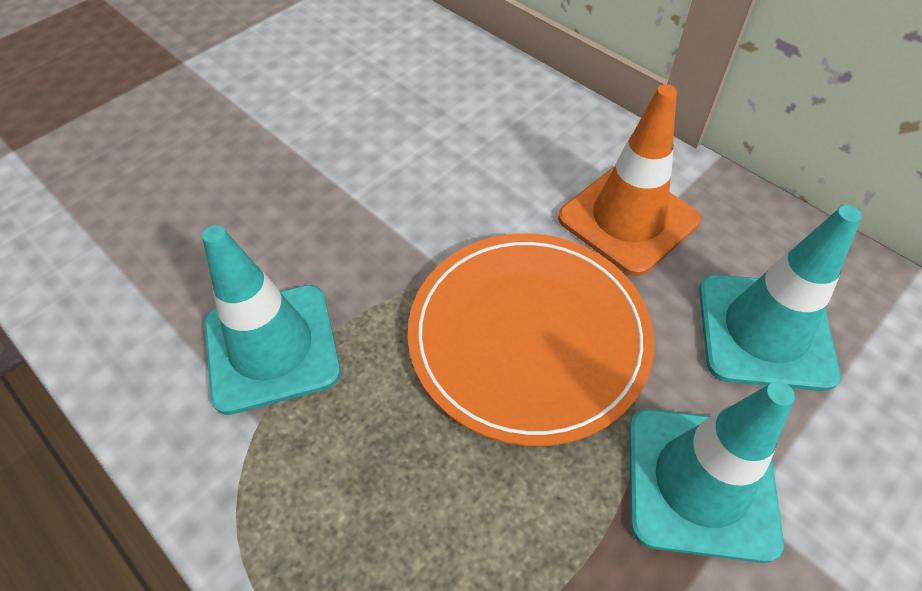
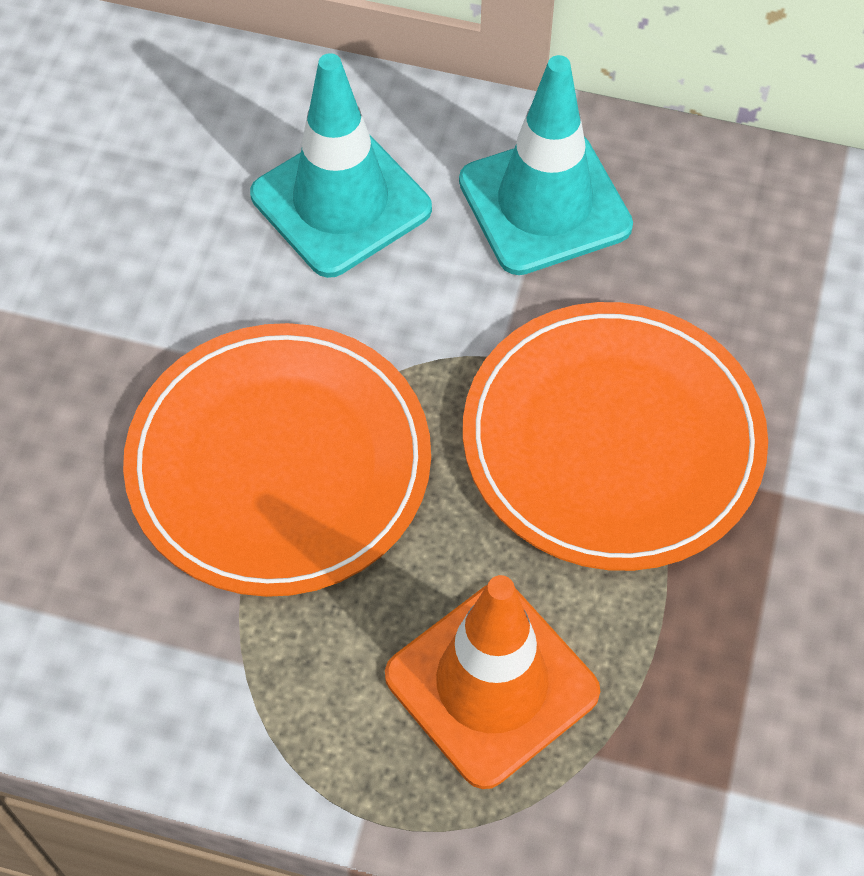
orange plate: 1 -> 2
turquoise traffic cone: 3 -> 2

